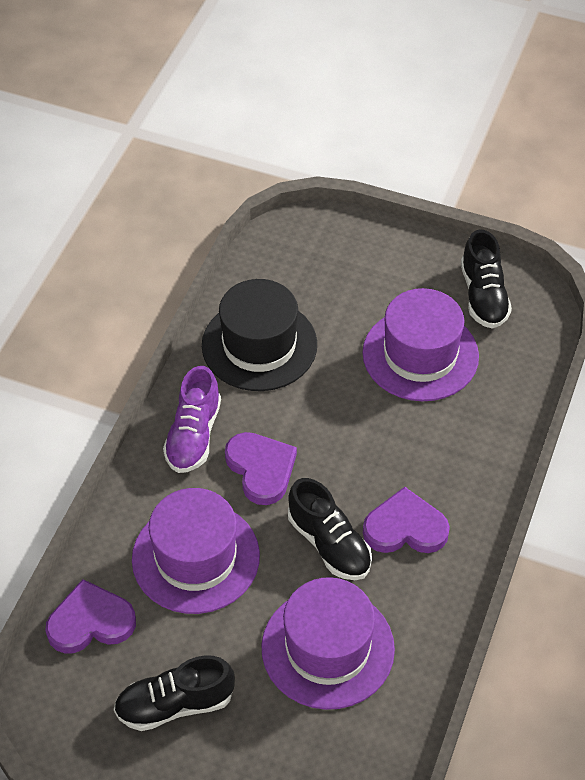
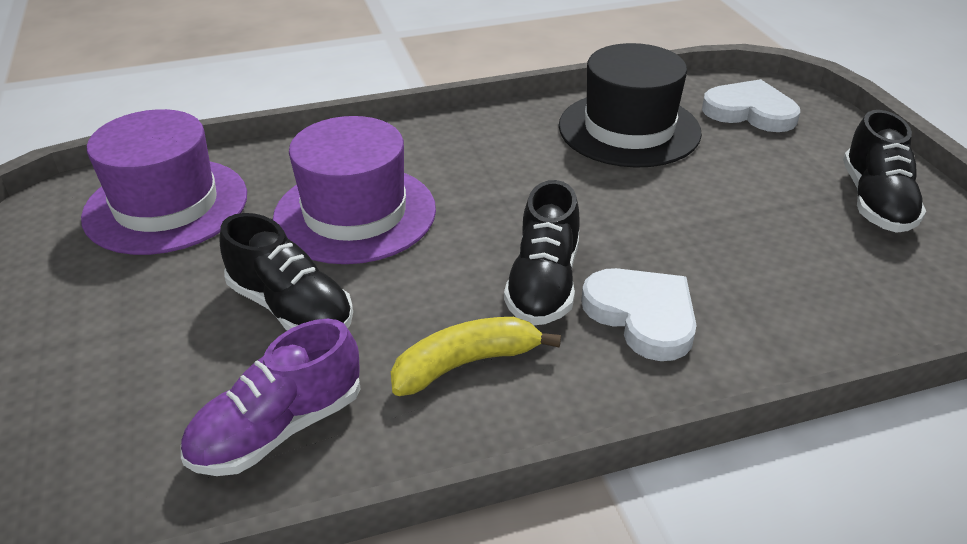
purple hat: 3 -> 2
purple heart: 3 -> 0
white heart: 0 -> 2
yellow banana: 0 -> 1

